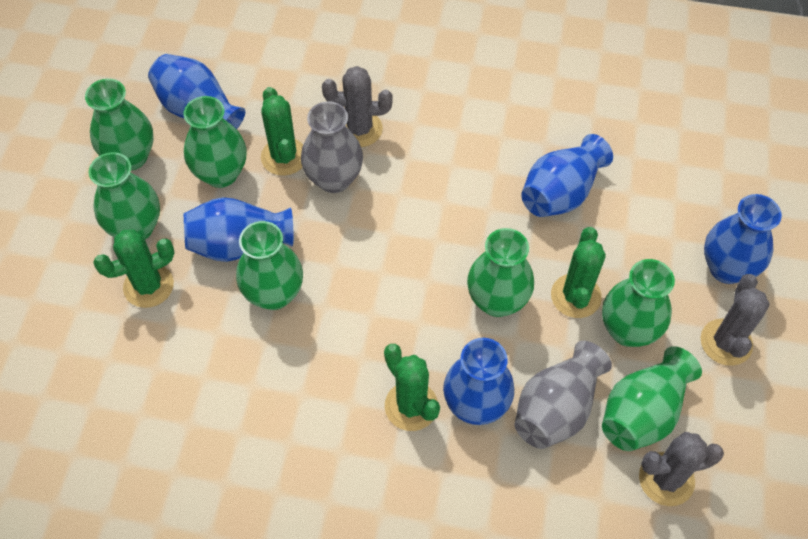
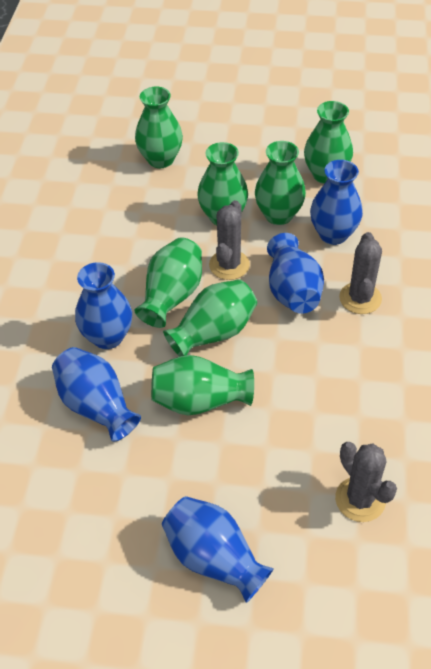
green cactus: 4 -> 0
grey vase: 2 -> 0

